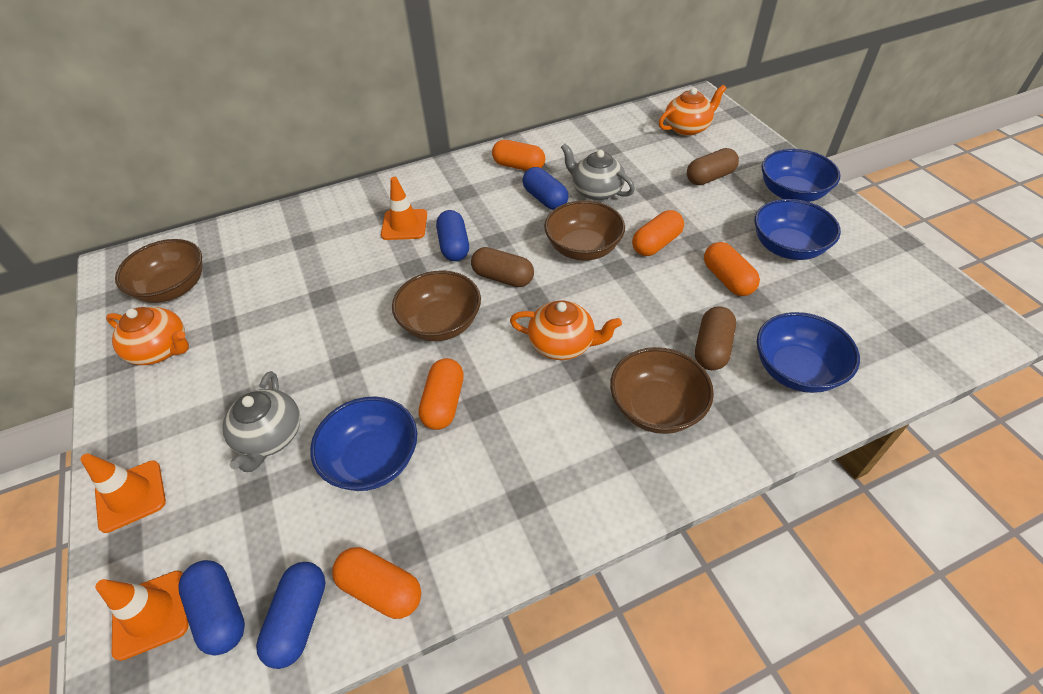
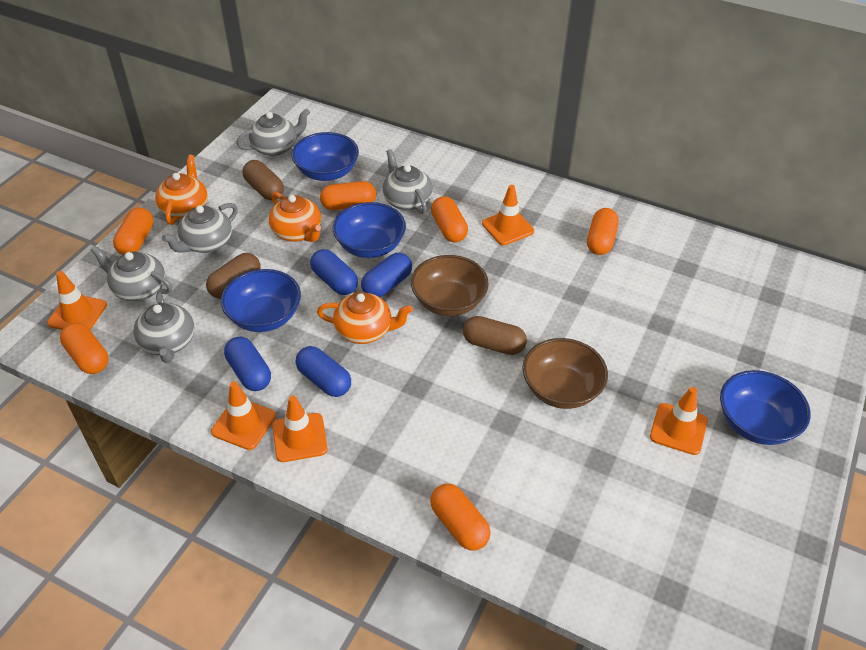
brown bowl: 4 -> 2
grey teapot: 2 -> 5
orange capsule: 5 -> 6
orange traffic cone: 3 -> 5

